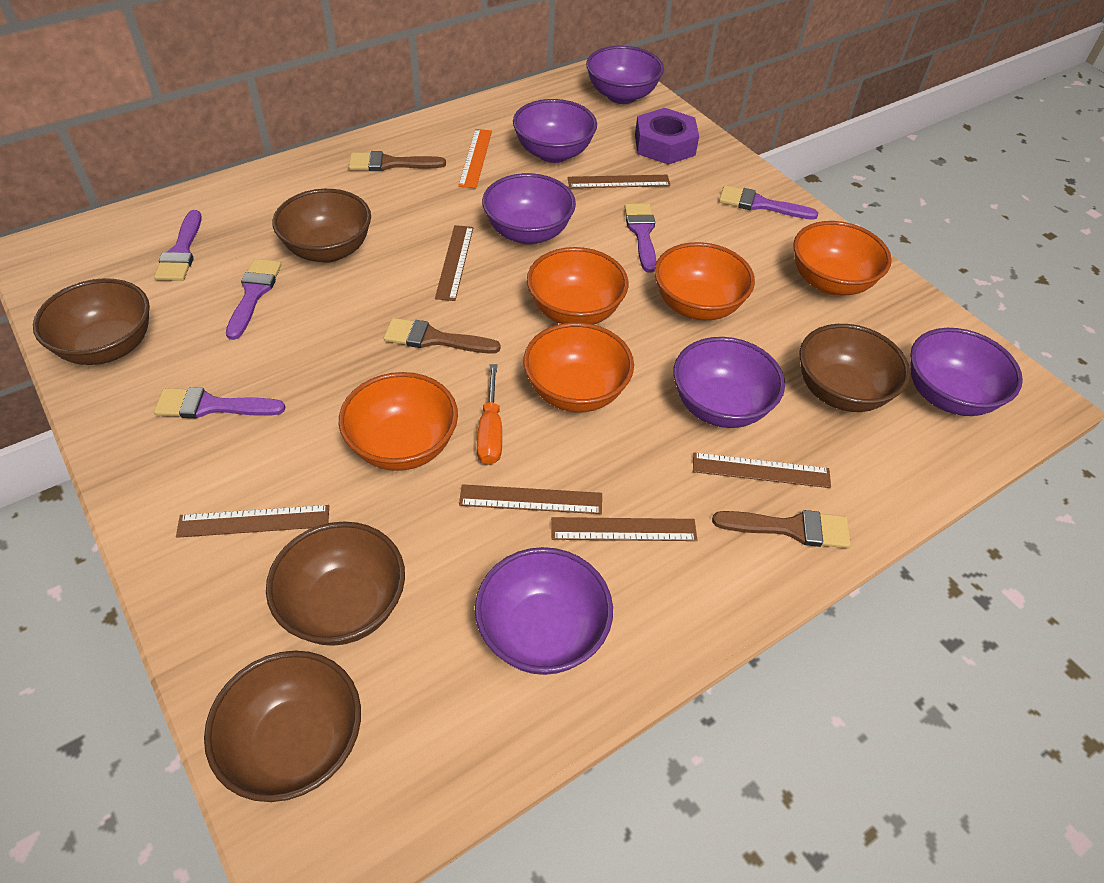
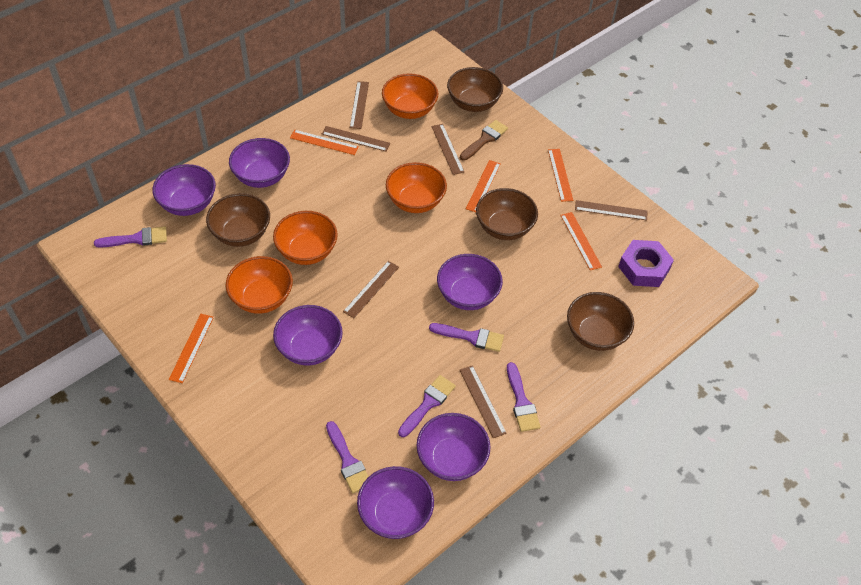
brown bowl: 5 -> 4
brown brush: 3 -> 1
orange bowl: 5 -> 4
orange ruler: 1 -> 5
orange screwdriver: 1 -> 0

